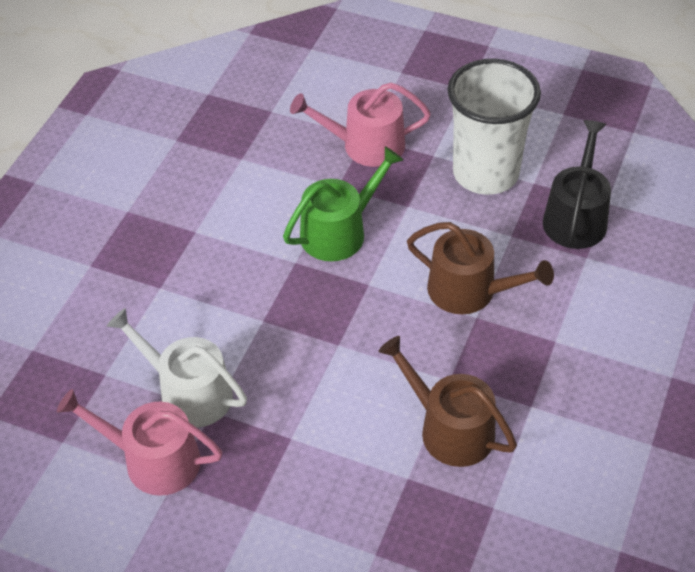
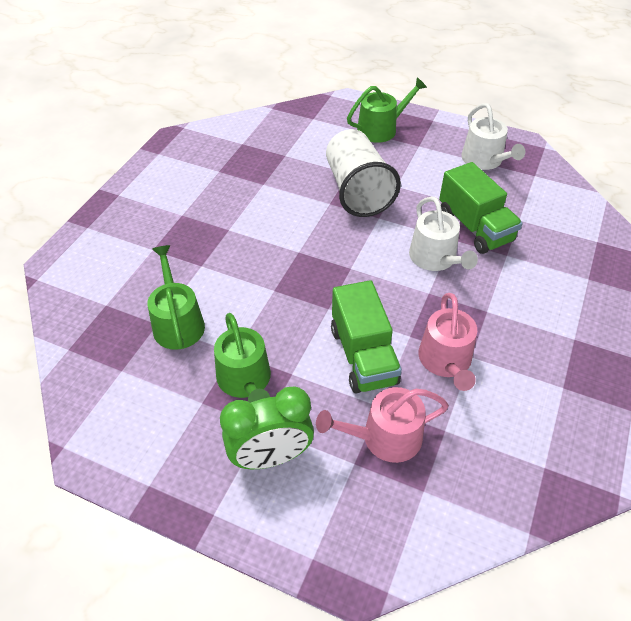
black watering can: 1 -> 0
brown watering can: 2 -> 0
green clock: 0 -> 1
green truck: 0 -> 2
green watering can: 1 -> 3
white watering can: 1 -> 2

